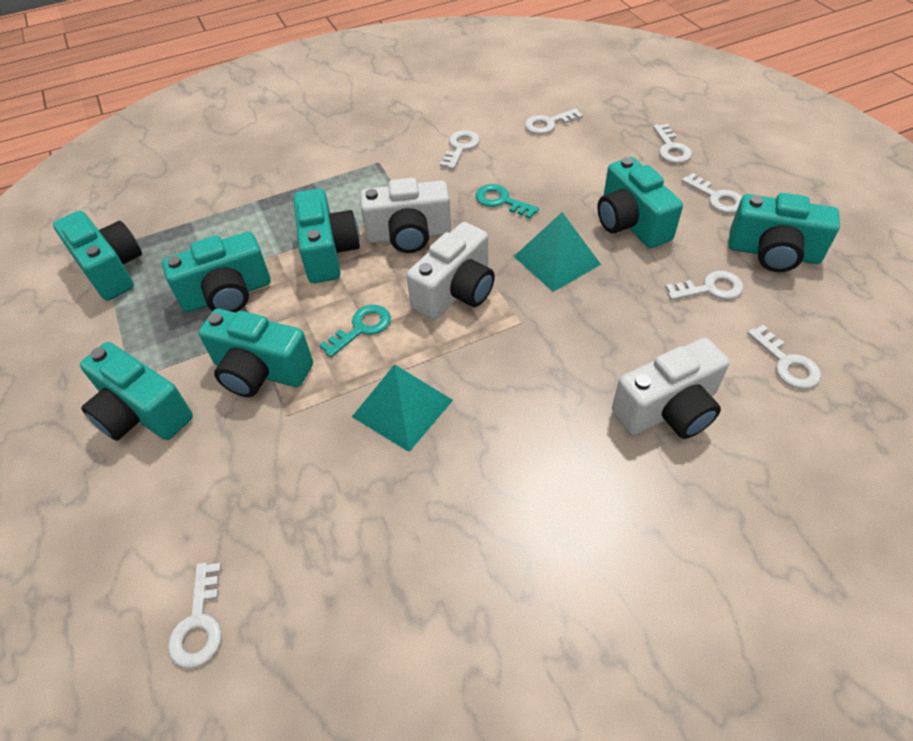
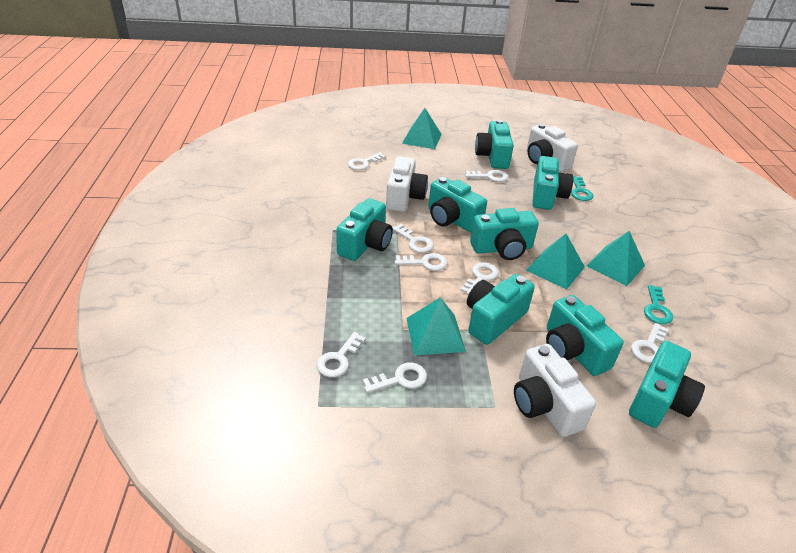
turquoise camera: 7 -> 8
turquoise pyramid: 2 -> 4
white key: 7 -> 8

